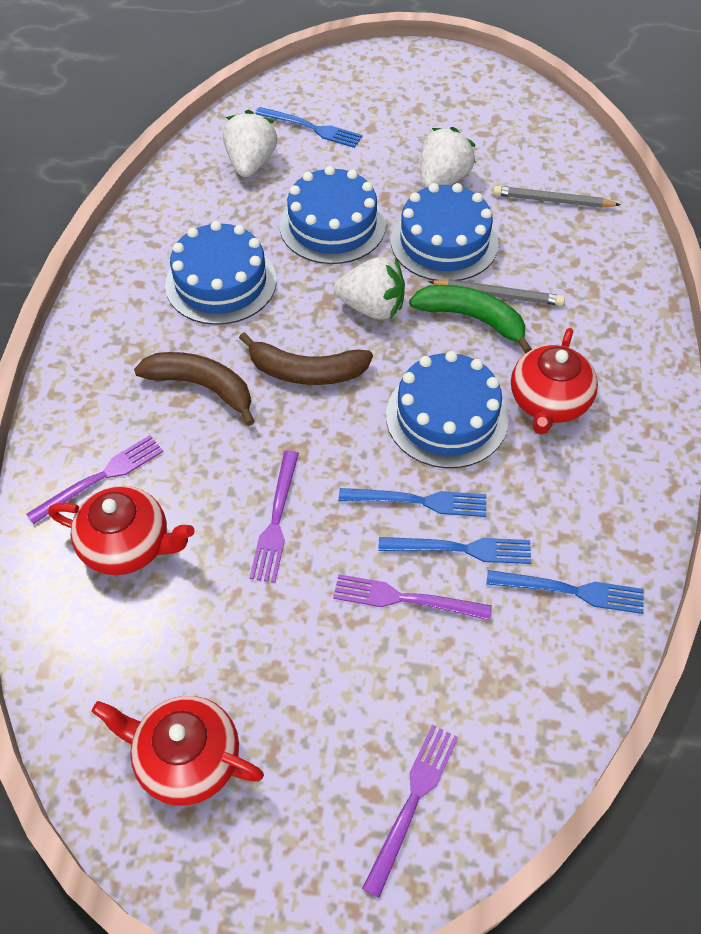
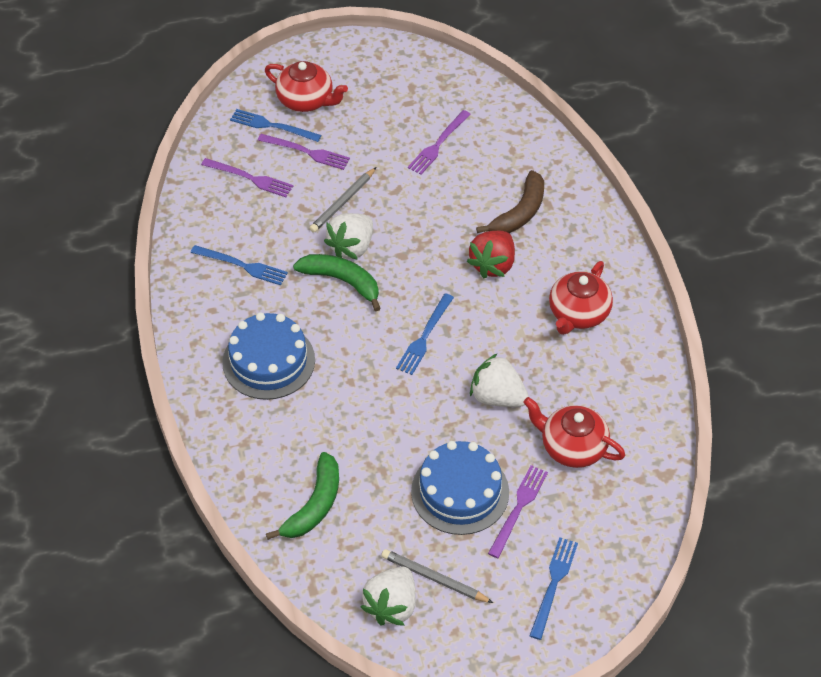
blue cake: 4 -> 2
brown banana: 2 -> 1
green banana: 1 -> 2
red strawberry: 0 -> 1

